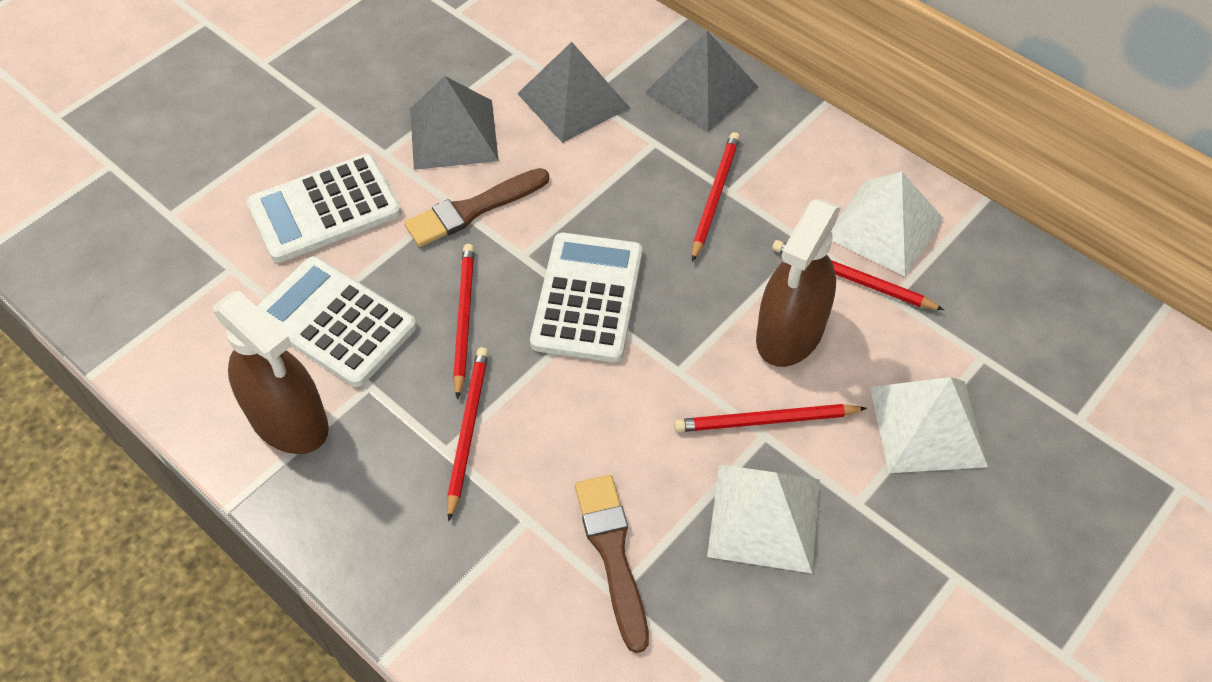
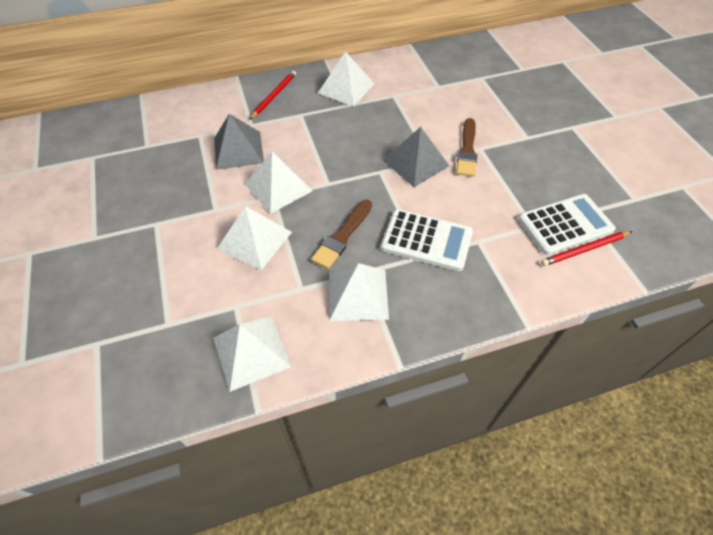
brown spray bottle: 2 -> 0
grey pyramid: 3 -> 2
red pencil: 5 -> 2
white calculator: 3 -> 2
white pyramid: 3 -> 5

